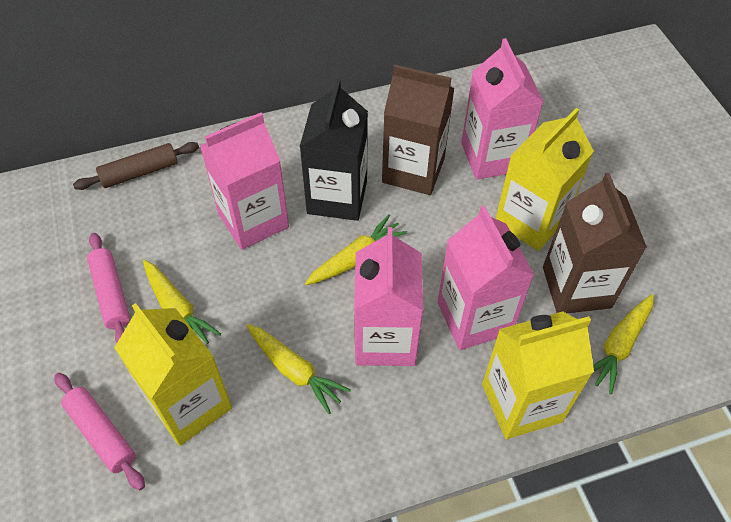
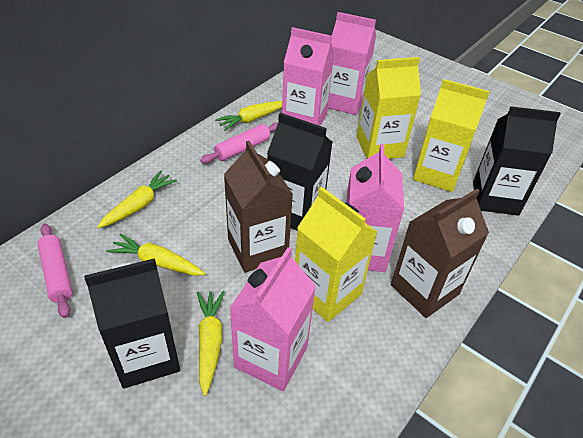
black carton: 1 -> 3
brown rolling pin: 1 -> 0

